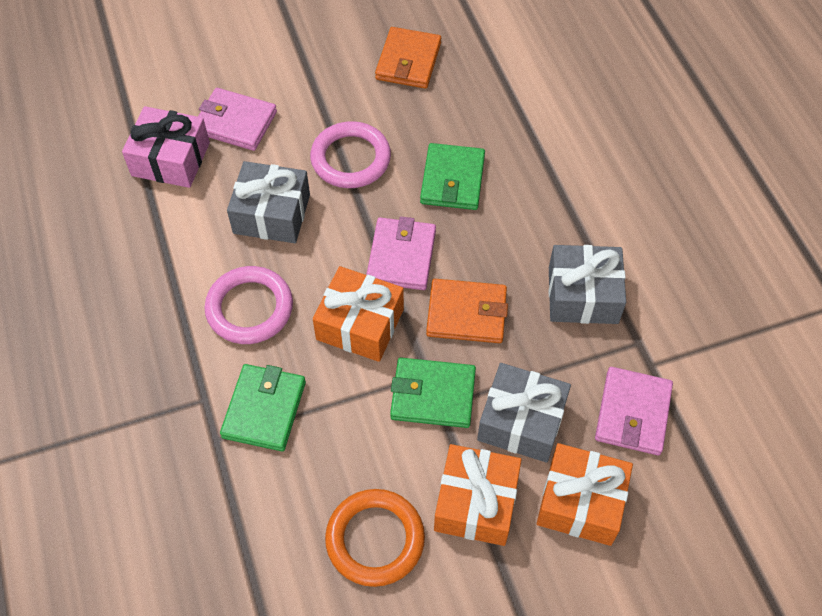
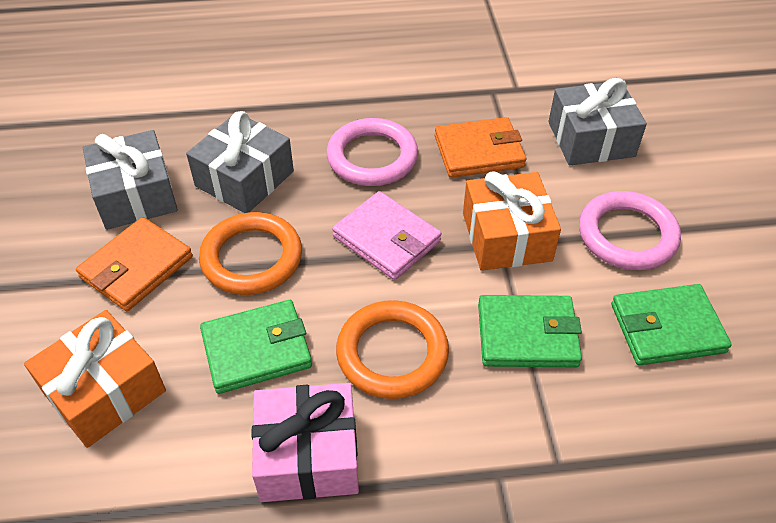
orange gift: 3 -> 2
orange ring: 1 -> 2
pink wallet: 3 -> 1

